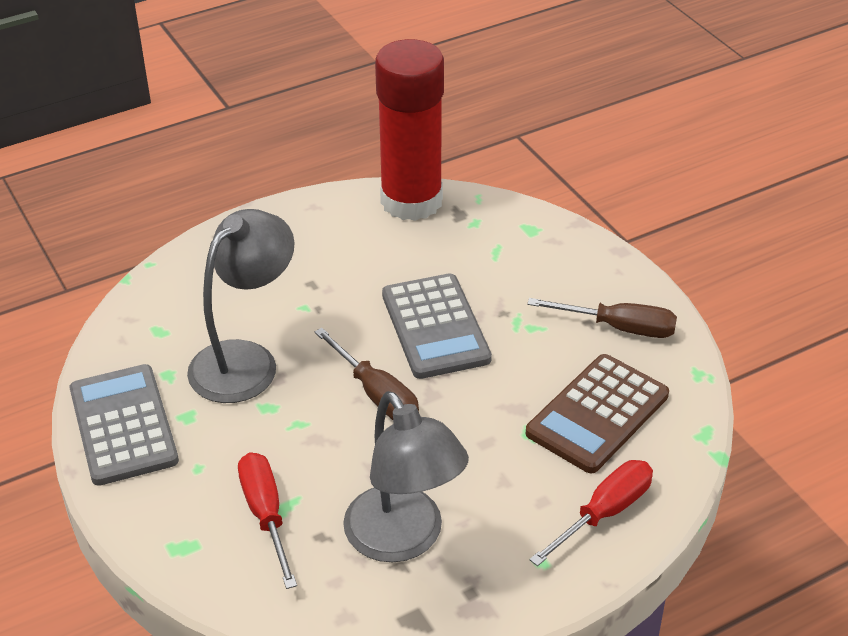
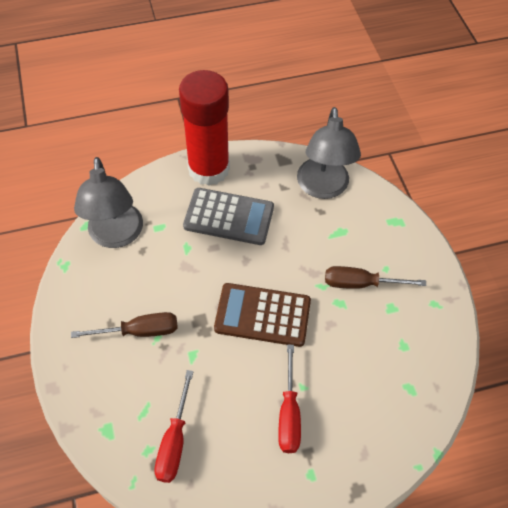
grey calculator: 2 -> 1

